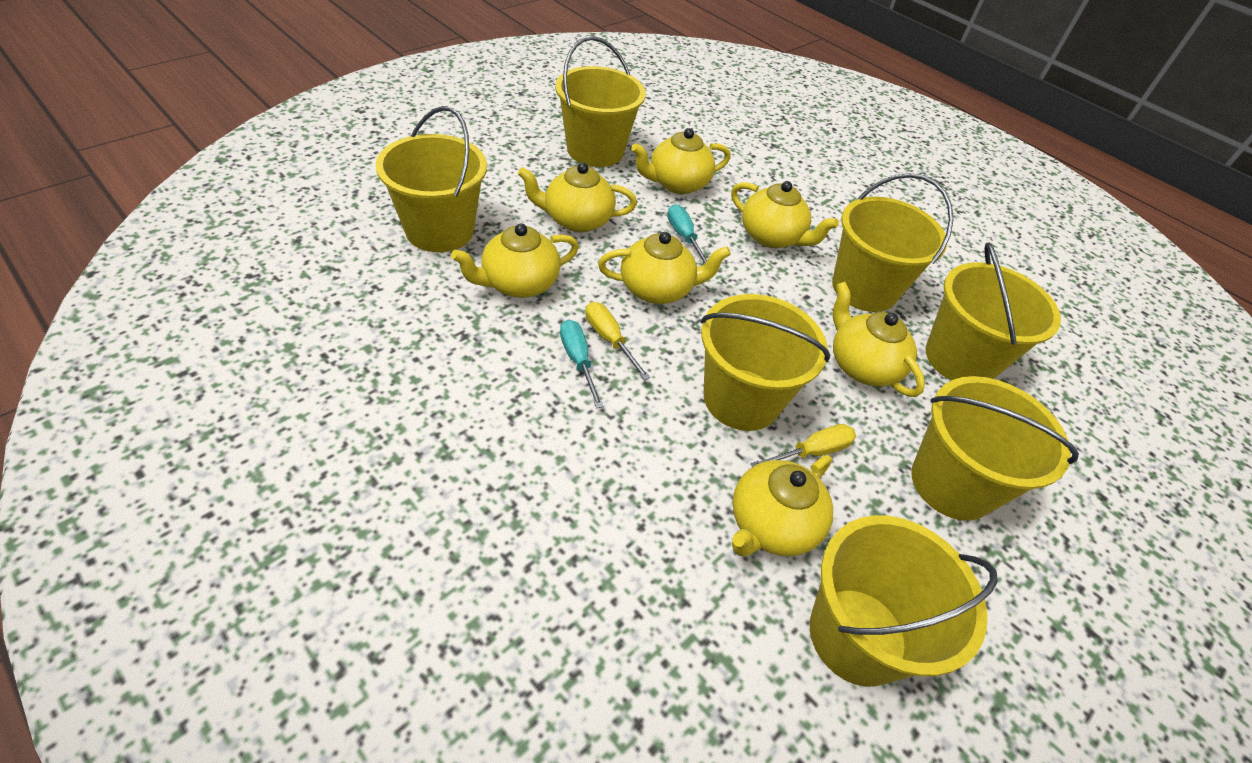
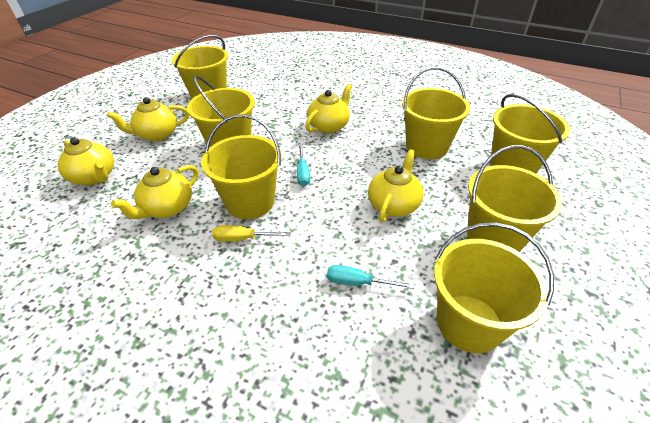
yellow screwdriver: 2 -> 1
yellow teapot: 7 -> 5

